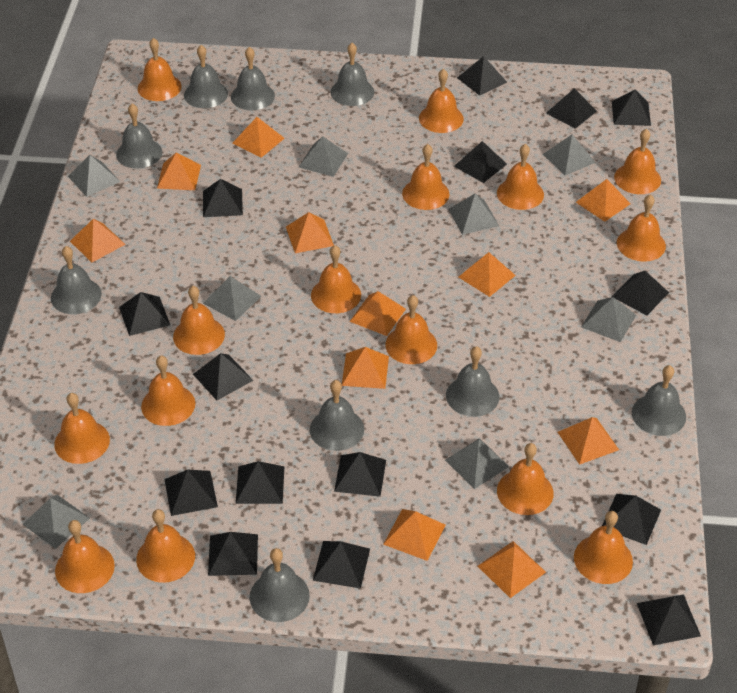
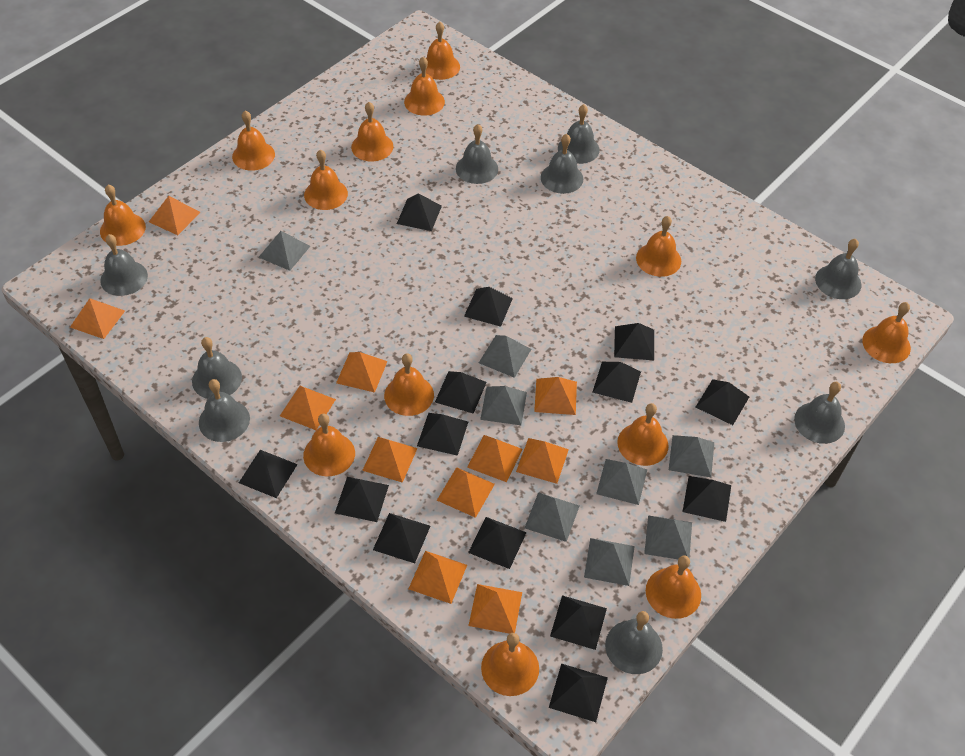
black pyramid: 15 -> 14
orange bell: 15 -> 13

